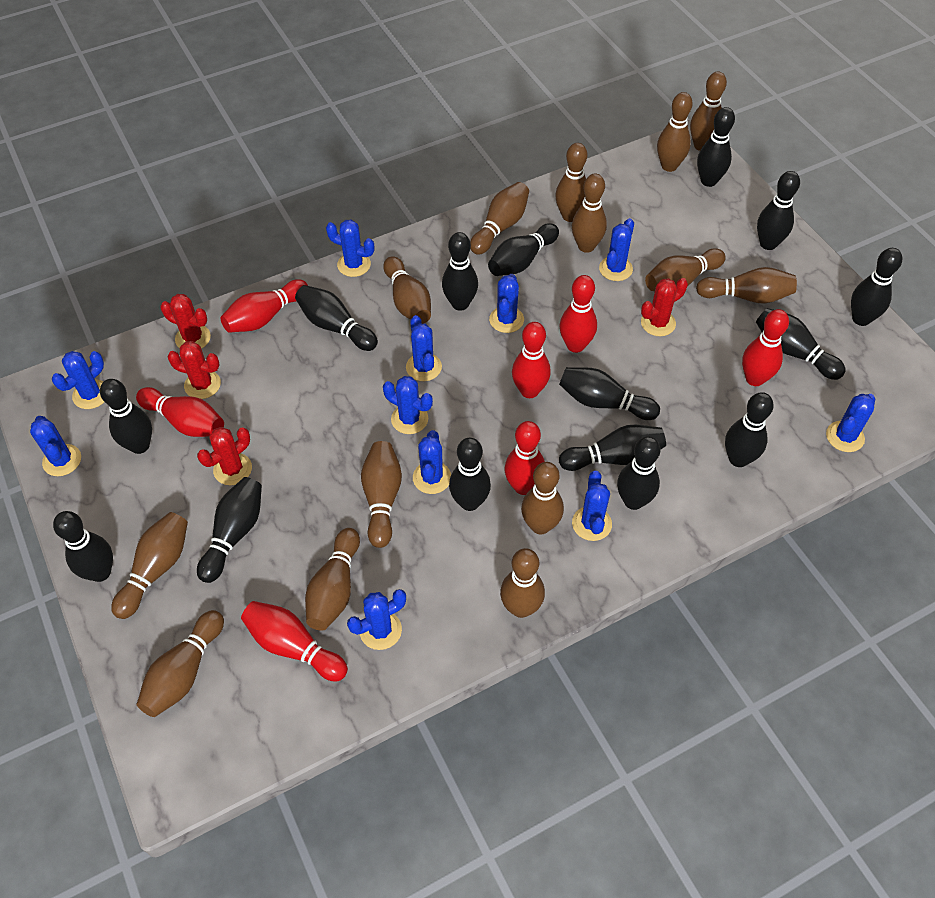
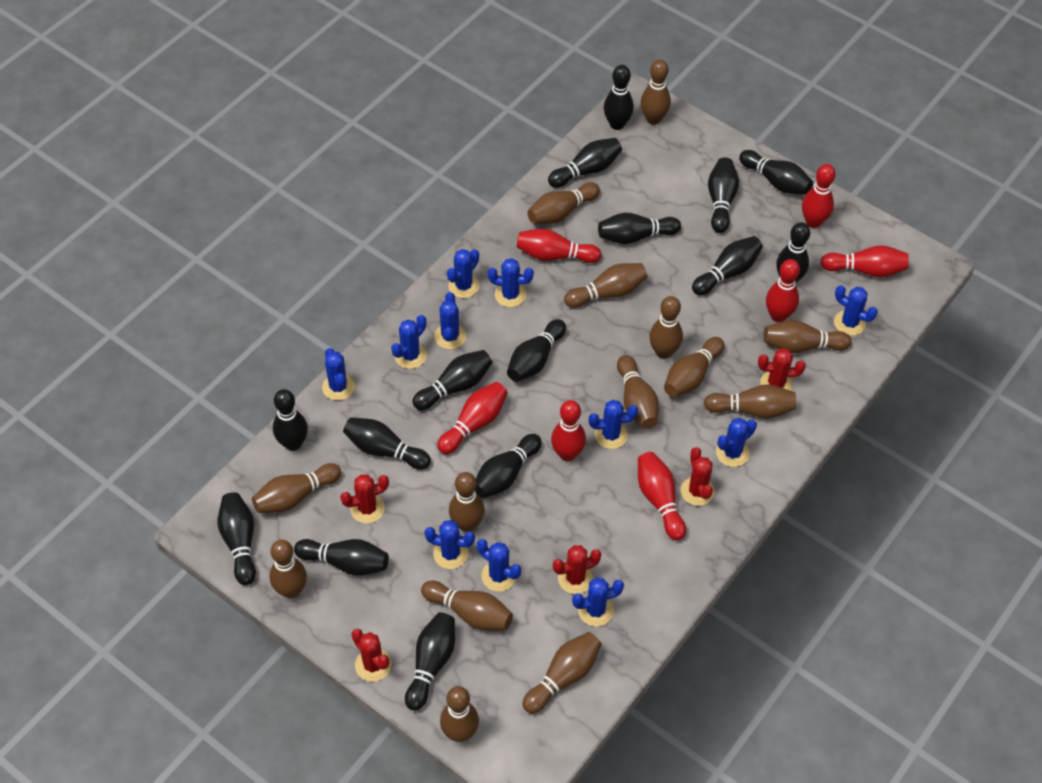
red cactus: 4 -> 5

